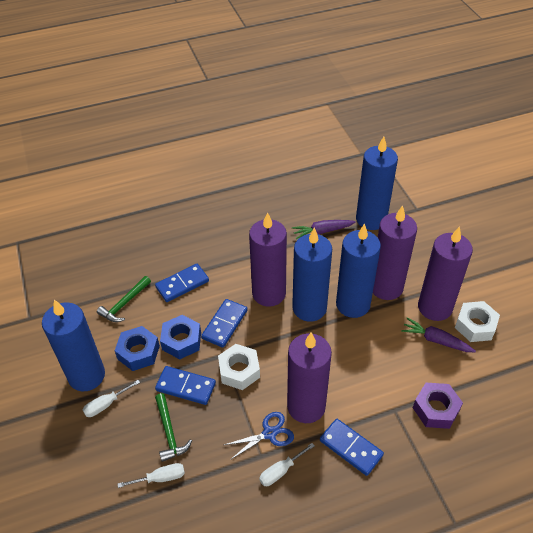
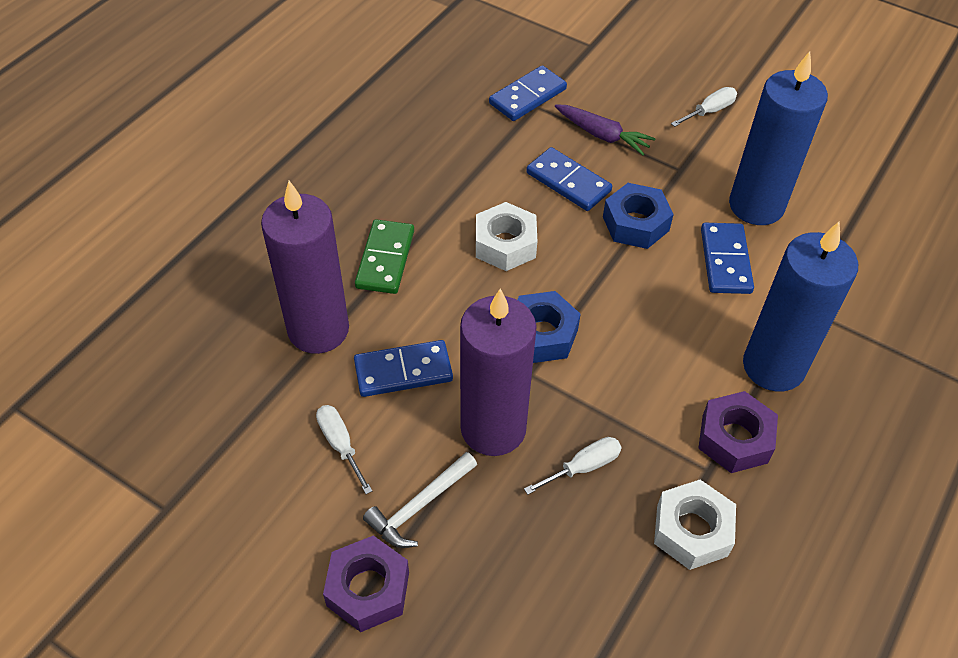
blue candle: 4 -> 2
blue scissors: 1 -> 0
green domino: 0 -> 1
green hammer: 2 -> 0
purple candle: 4 -> 2
purple carrot: 2 -> 1
purple nut: 1 -> 2
white hammer: 0 -> 1

